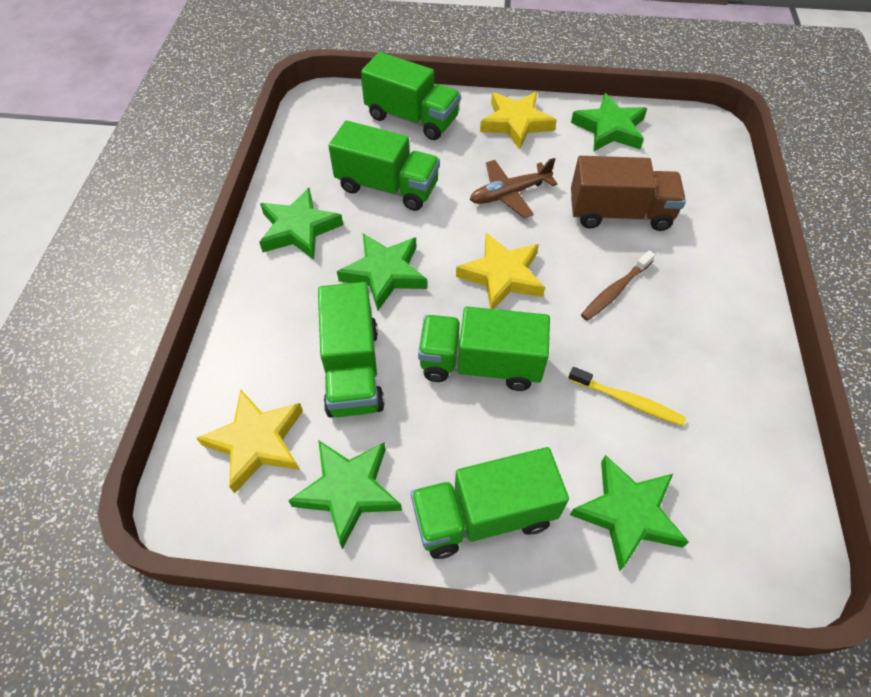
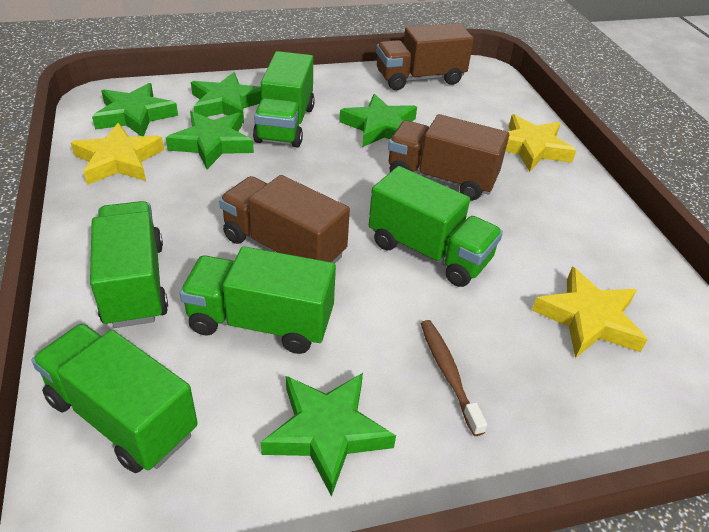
brown plane: 1 -> 0
brown truck: 1 -> 3
yellow toothbrush: 1 -> 0

